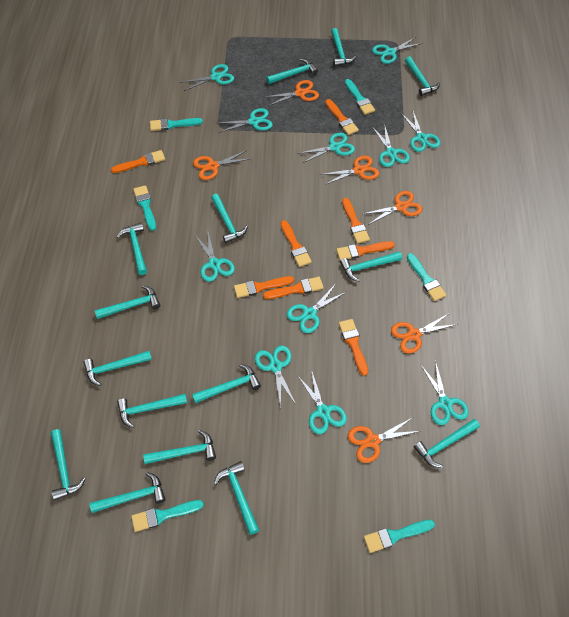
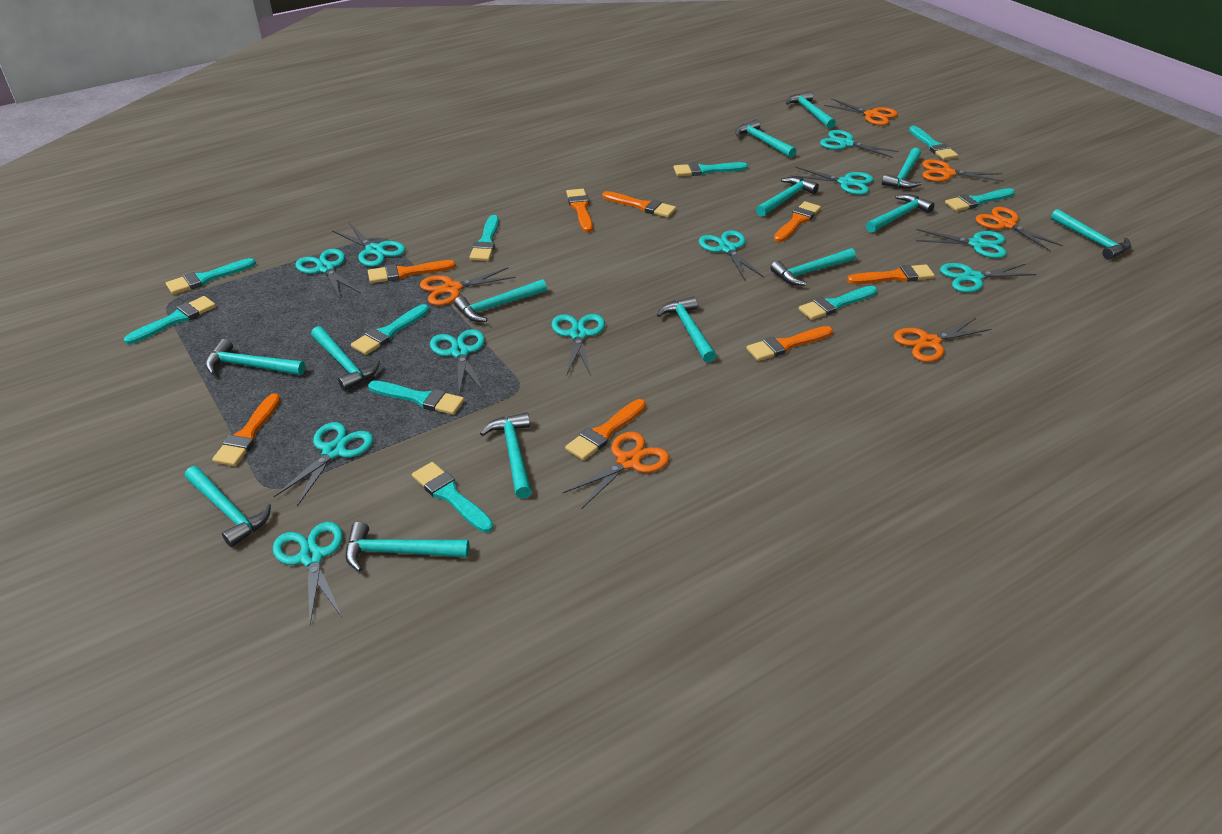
turquoise brush: 6 -> 10
turquoise hammer: 15 -> 14

